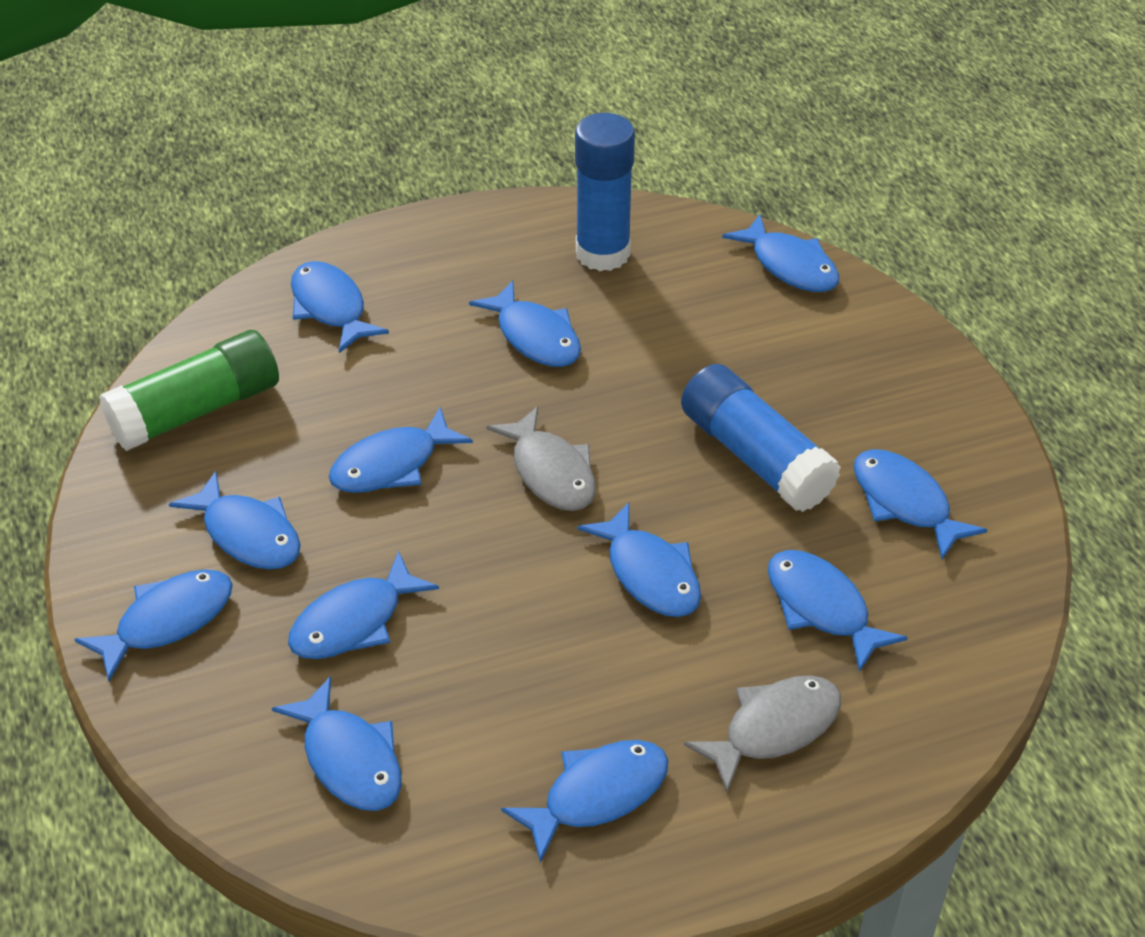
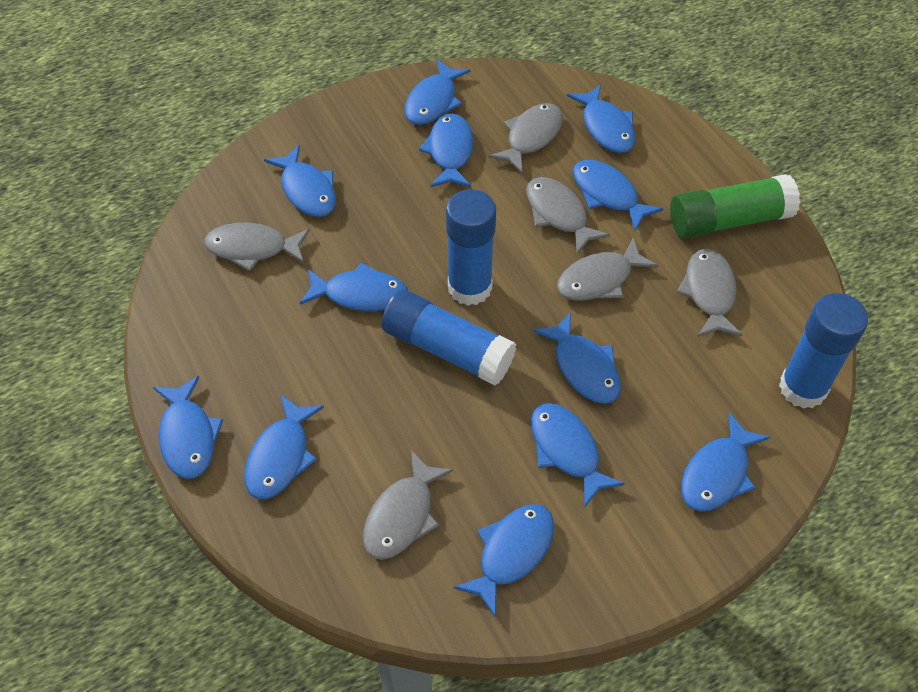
blue glue stick: 2 -> 3
grey fish: 2 -> 6

